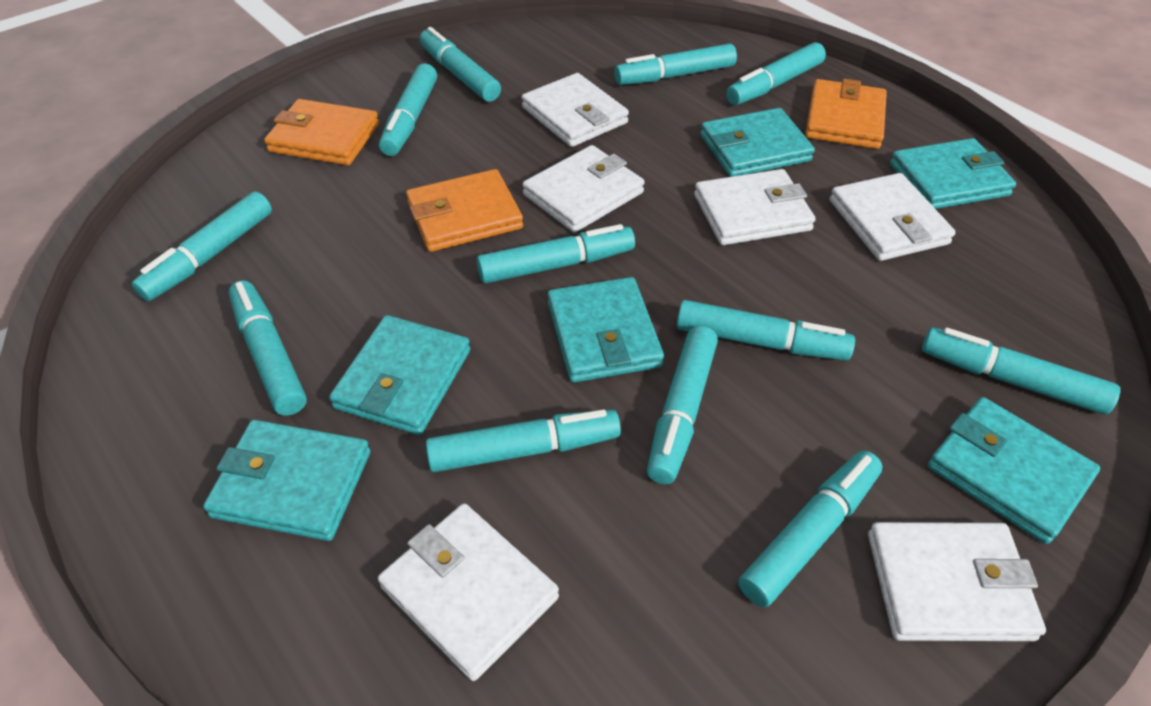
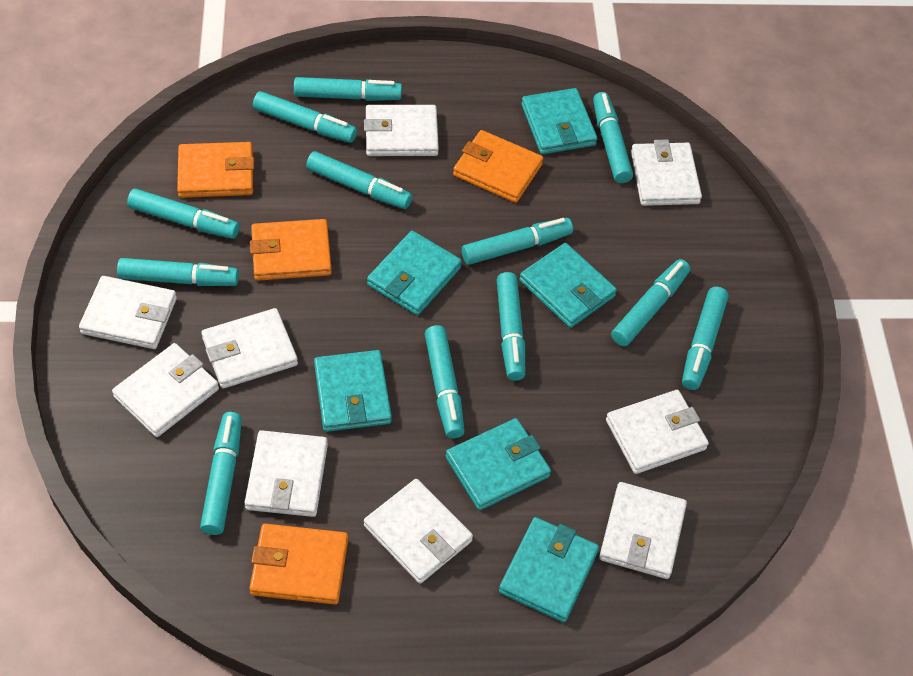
orange wallet: 3 -> 4
white wallet: 6 -> 9

